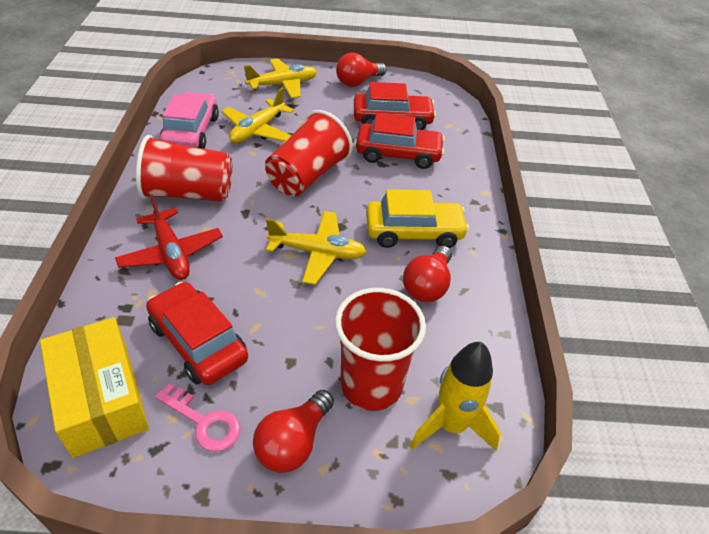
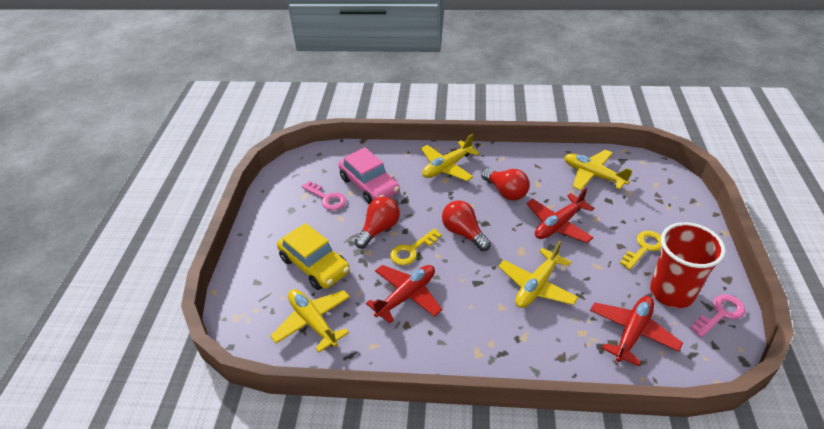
pink key: 1 -> 2
red car: 3 -> 0
red cup: 3 -> 1
red plane: 1 -> 3
yellow box: 1 -> 0
yellow key: 0 -> 2
yellow plane: 3 -> 4
yellow rocket: 1 -> 0

